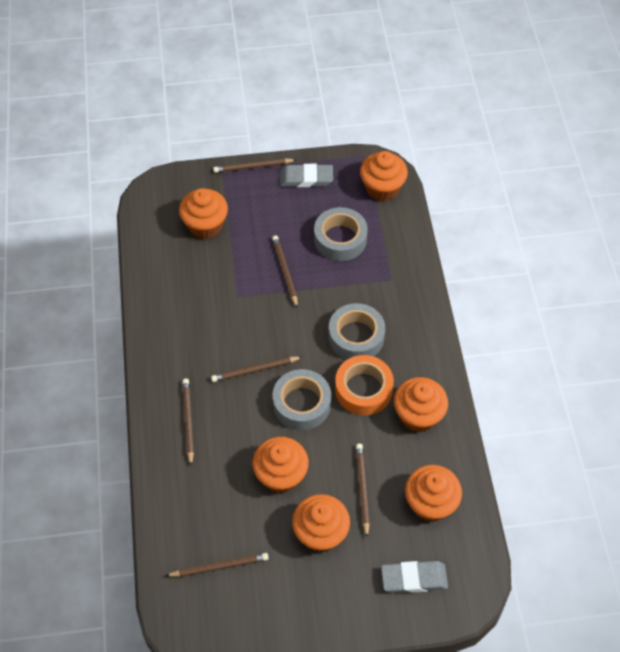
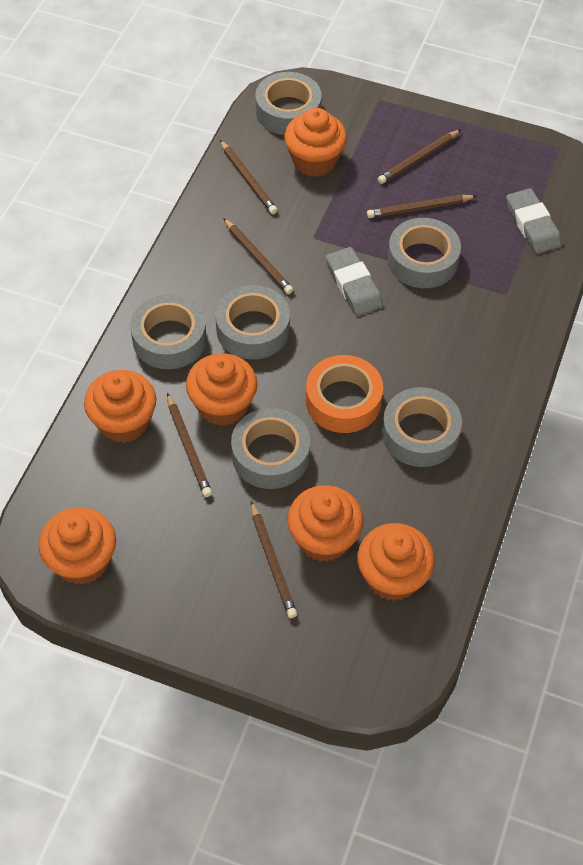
grey tape: 3 -> 6

